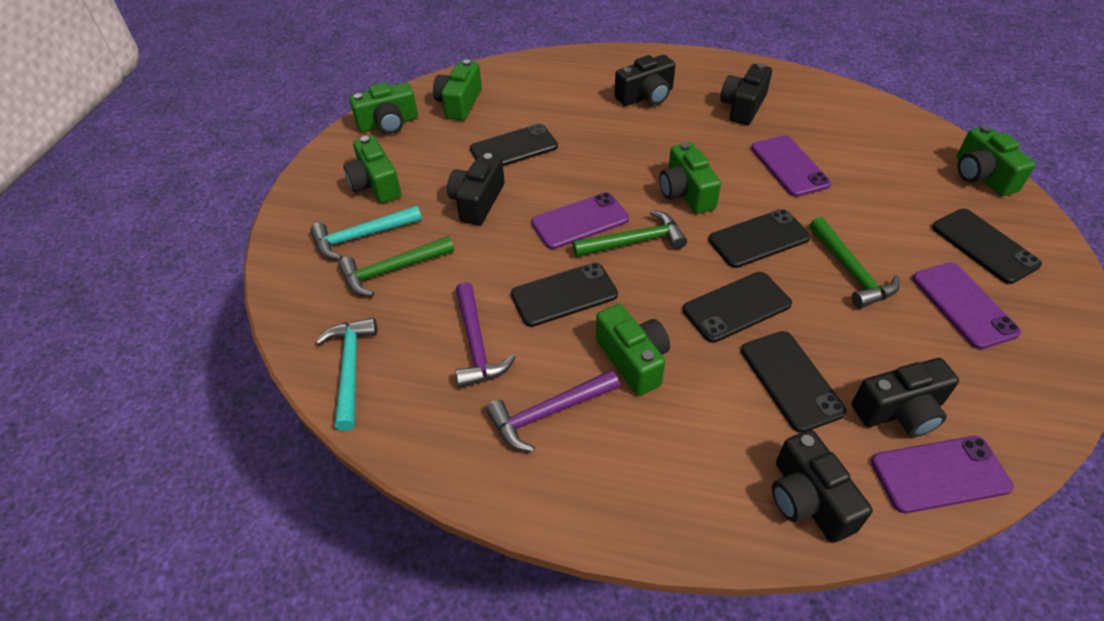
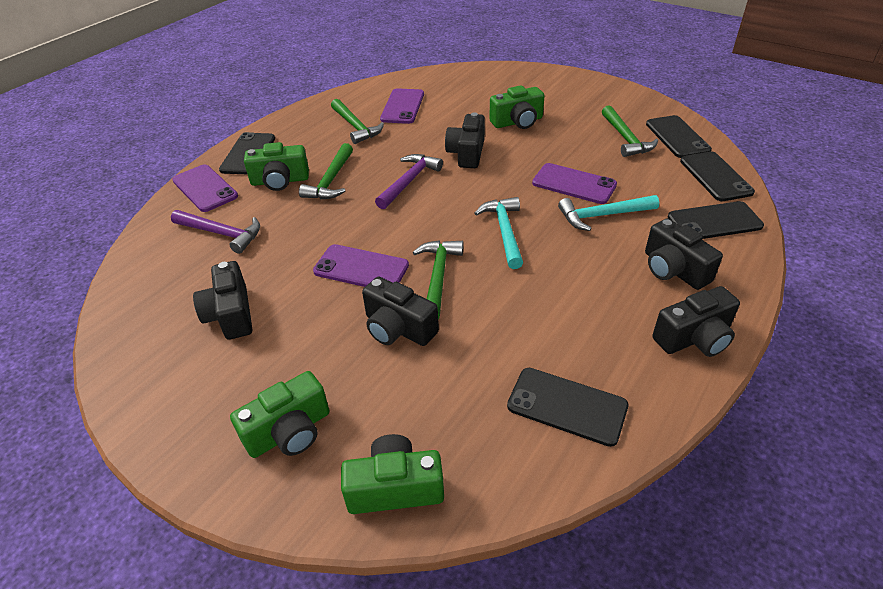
black phone: 6 -> 5
green camera: 6 -> 4
green hammer: 3 -> 4

